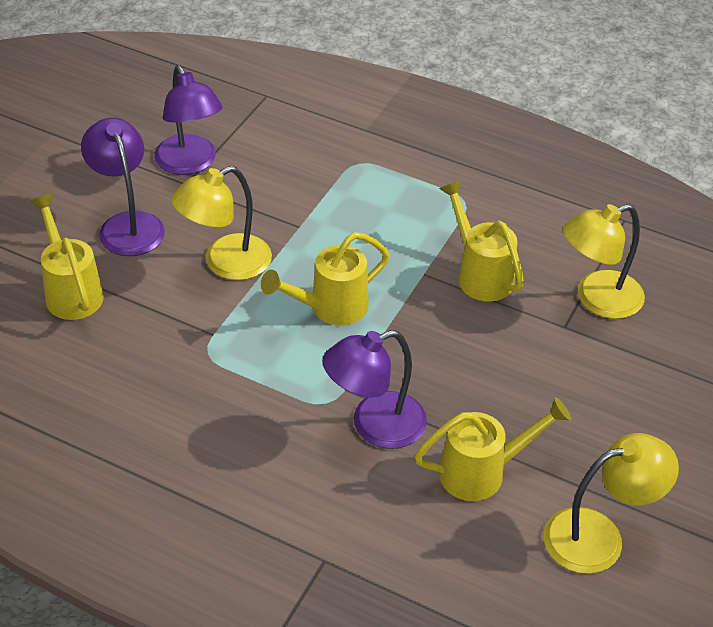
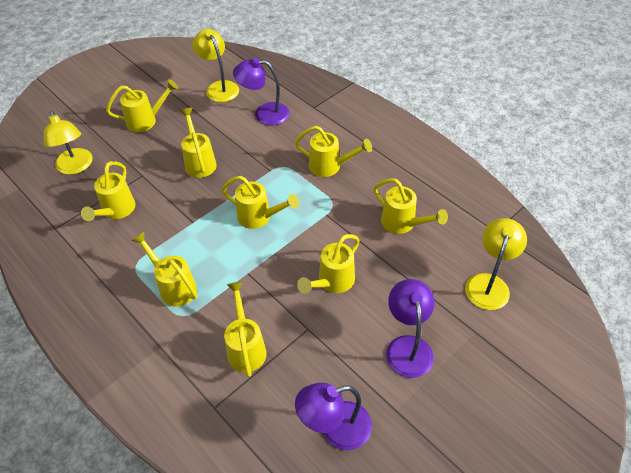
yellow watering can: 4 -> 9

